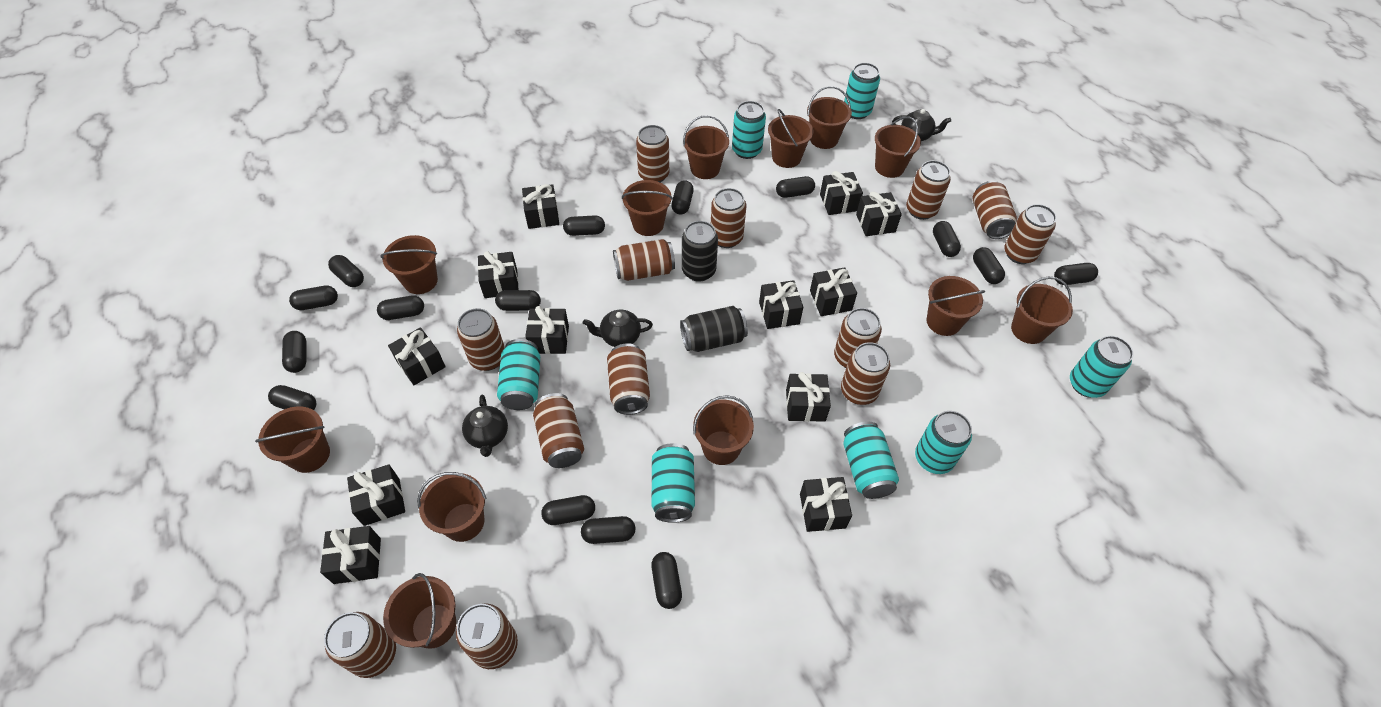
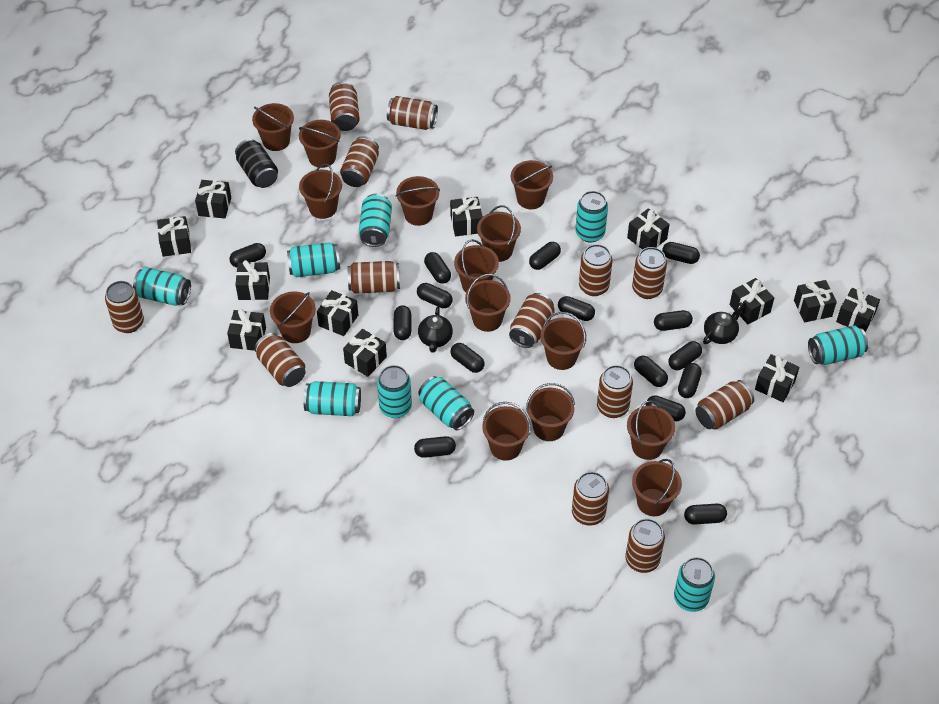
black can: 2 -> 1
black teapot: 3 -> 2
brown bucket: 12 -> 14
turquoise can: 7 -> 9

